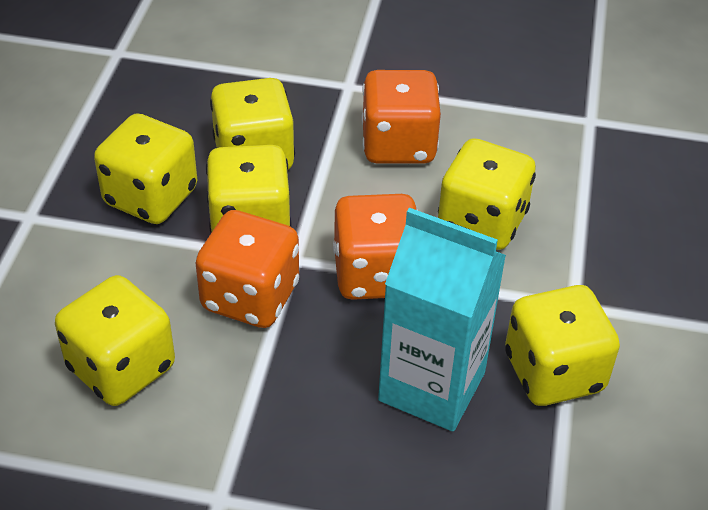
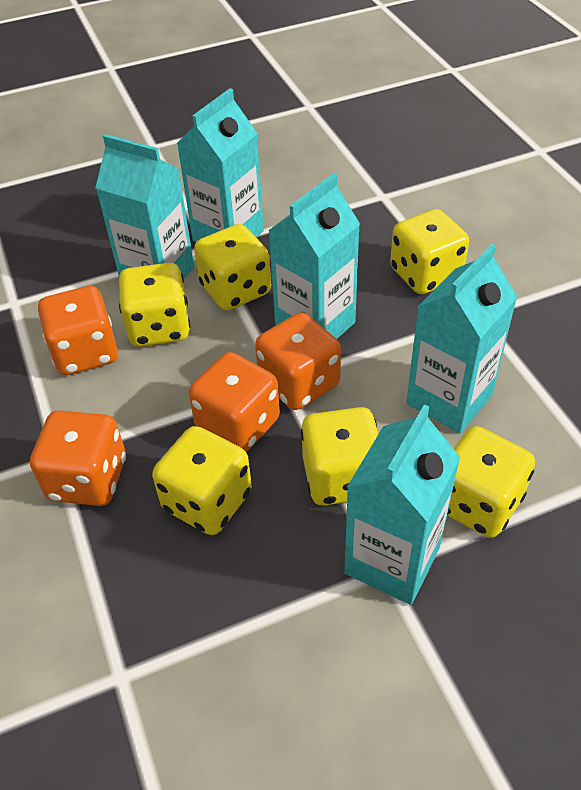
orange dice: 3 -> 4
turquoise carton: 1 -> 5

